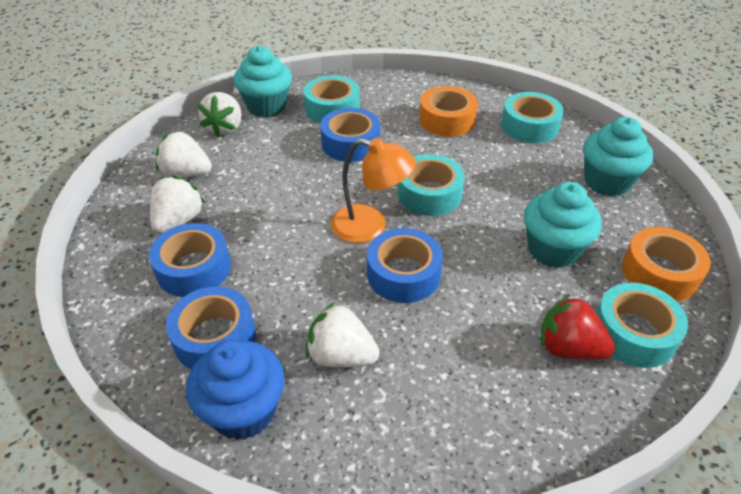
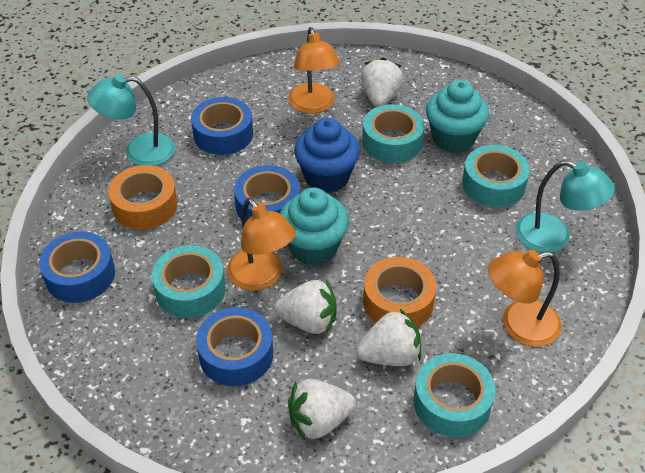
orange lamp: 1 -> 3
red strawberry: 1 -> 0
turquoise cupcake: 3 -> 2
turquoise lamp: 0 -> 2

